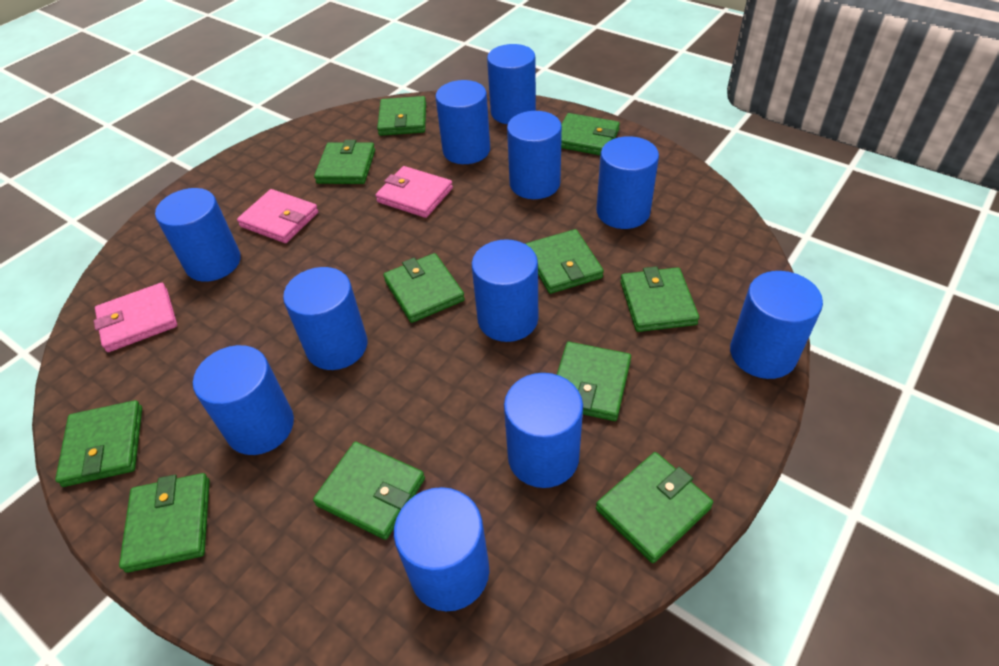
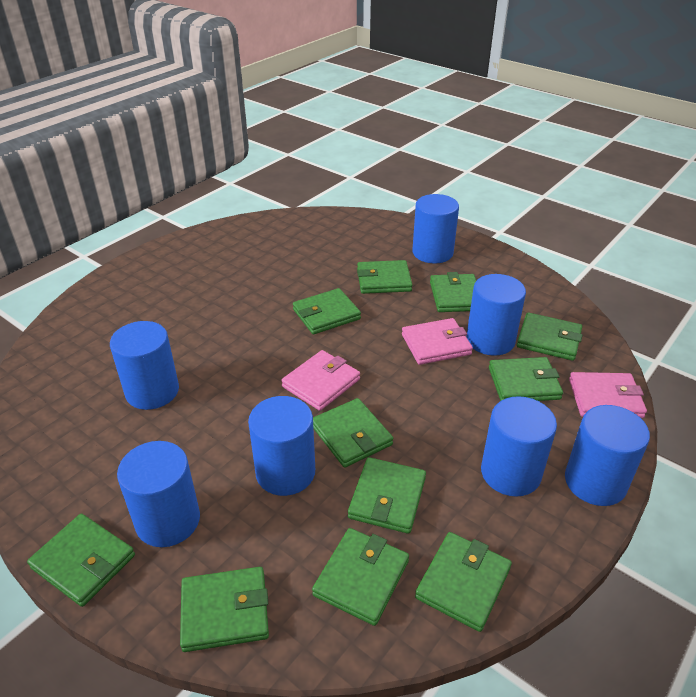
blue cylinder: 11 -> 7

